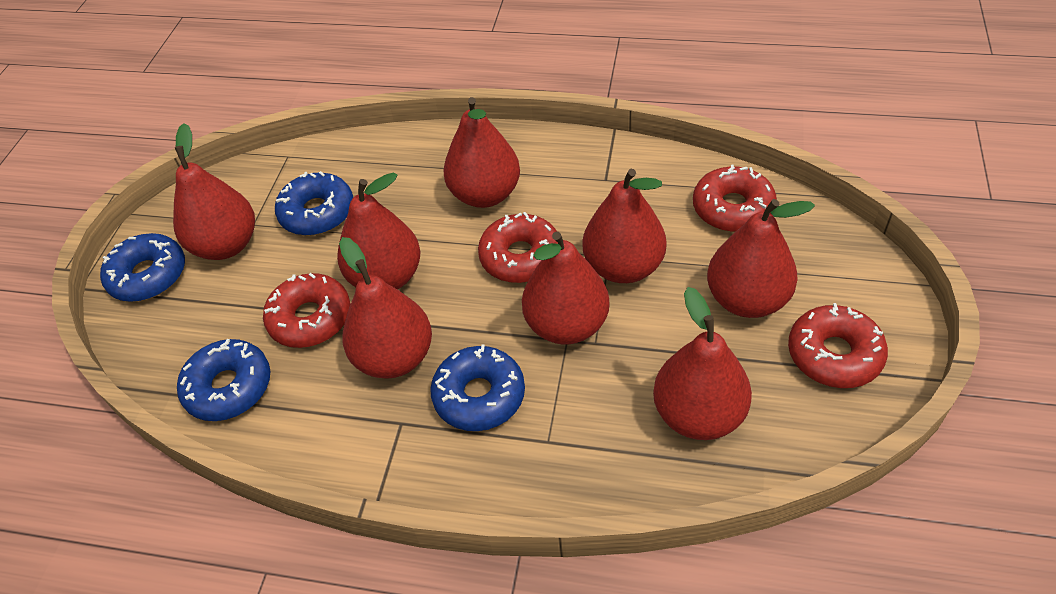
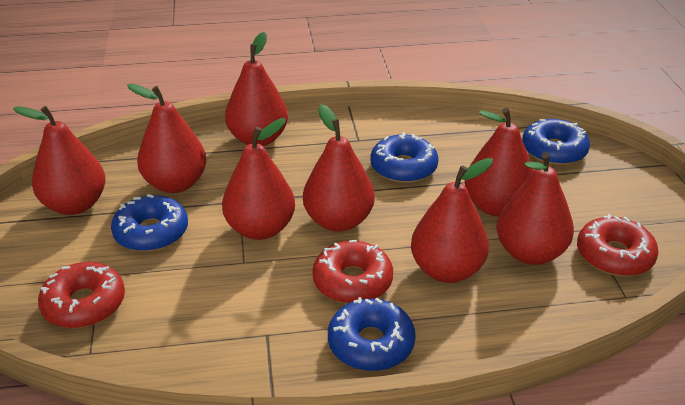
red donut: 4 -> 3

